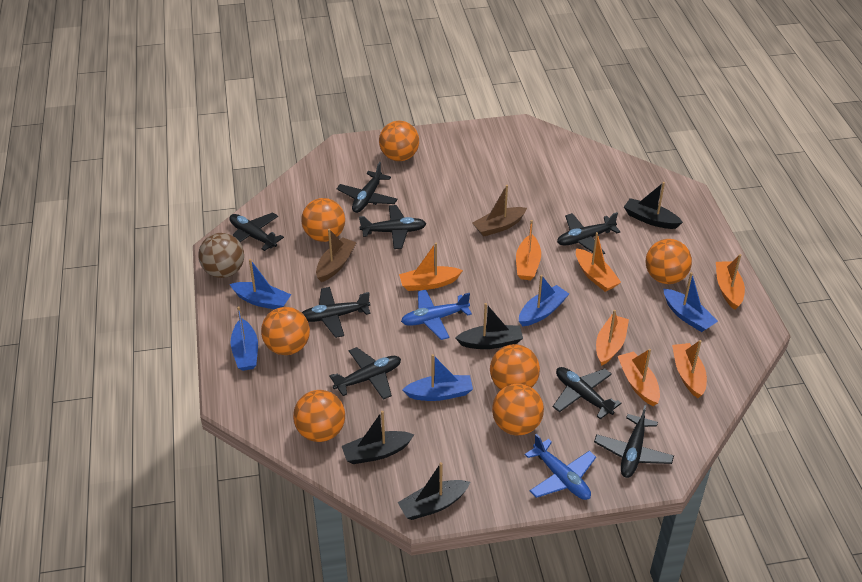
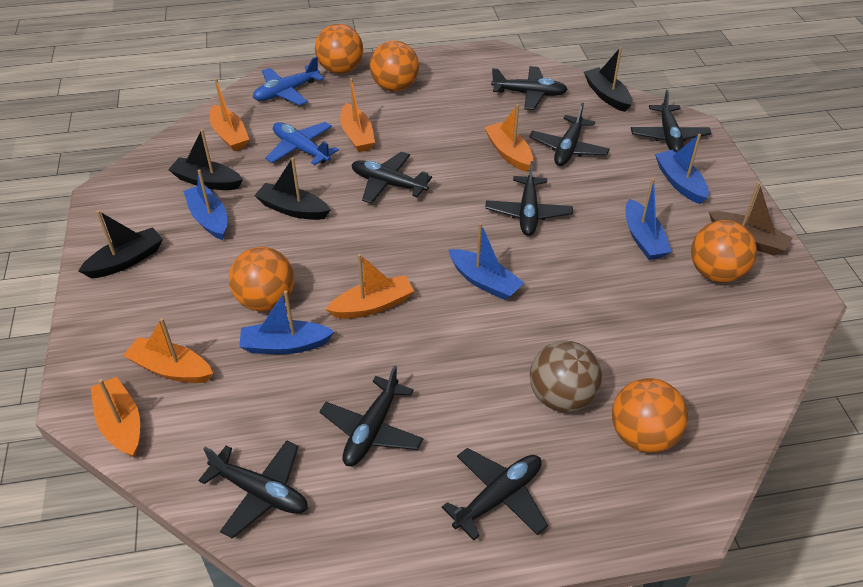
brown boat: 2 -> 1
orange ball: 7 -> 5
orange boat: 7 -> 6

